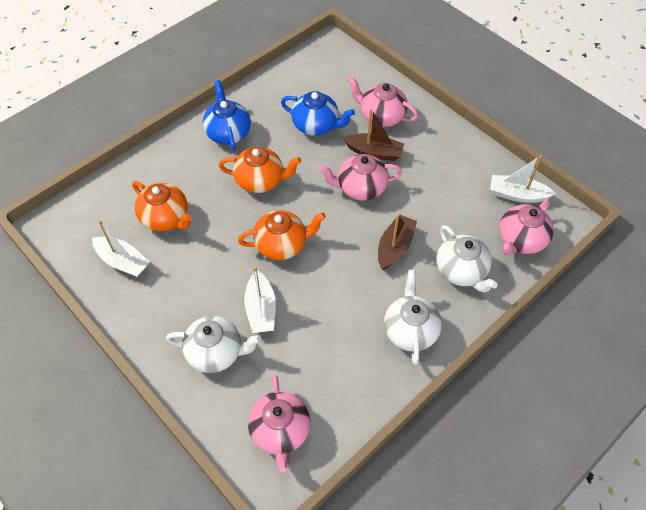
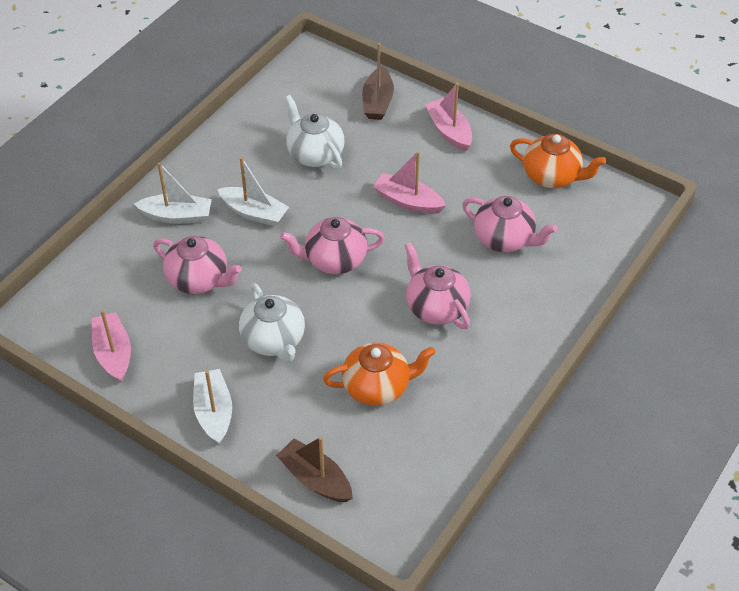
blue teapot: 2 -> 0
orange teapot: 3 -> 2
pink boat: 0 -> 3
white teapot: 3 -> 2

